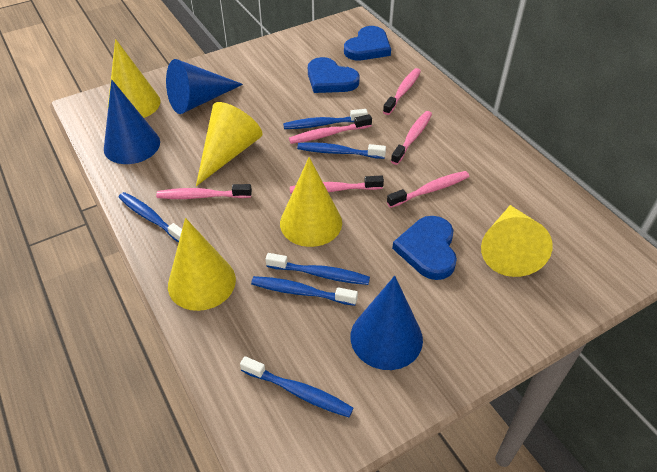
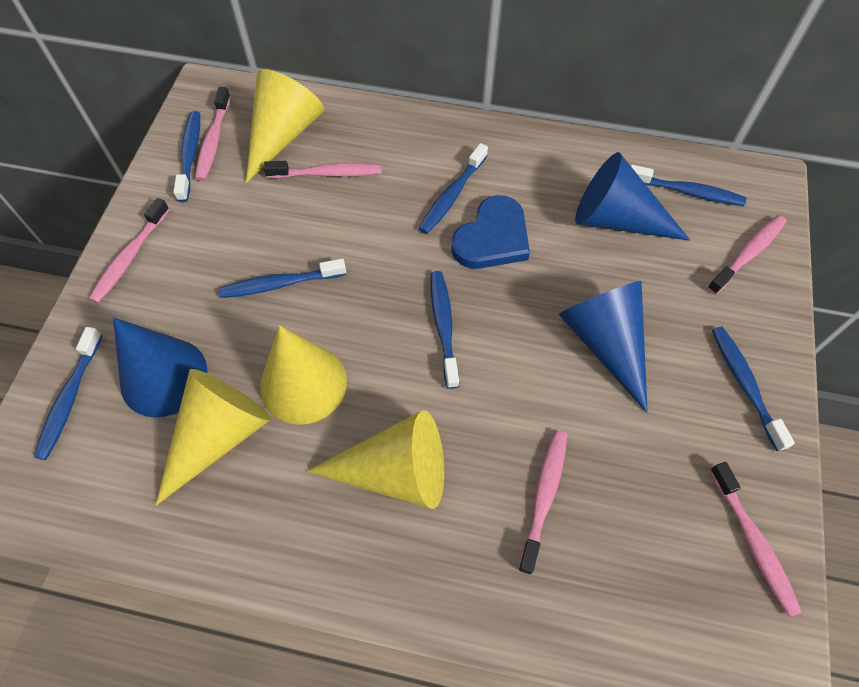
blue heart: 3 -> 1
blue toothbrush: 6 -> 7
yellow cone: 5 -> 4

